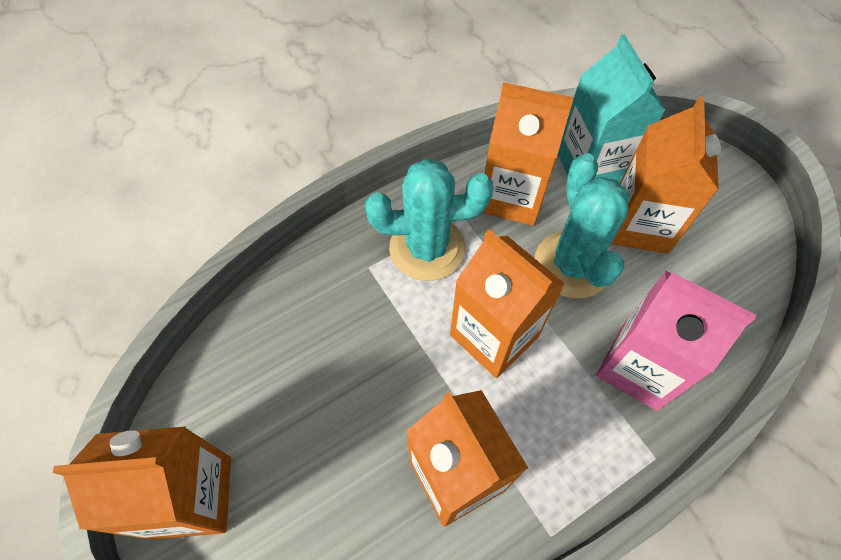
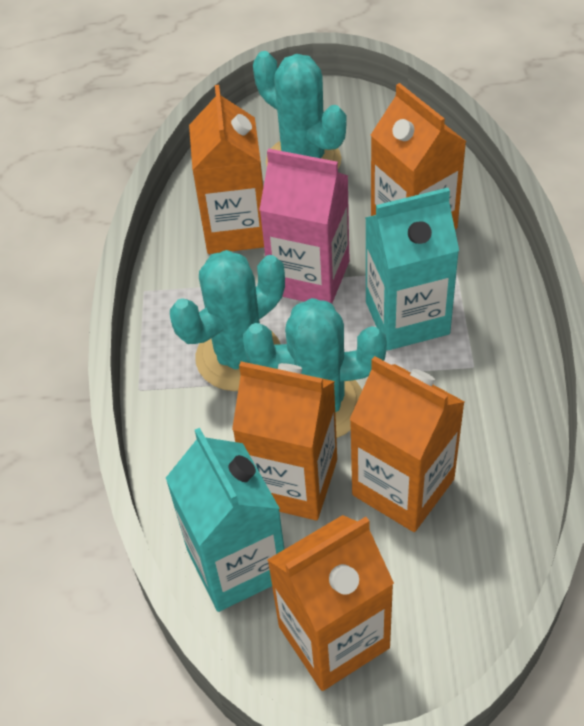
turquoise cactus: 2 -> 3
turquoise carton: 1 -> 2

